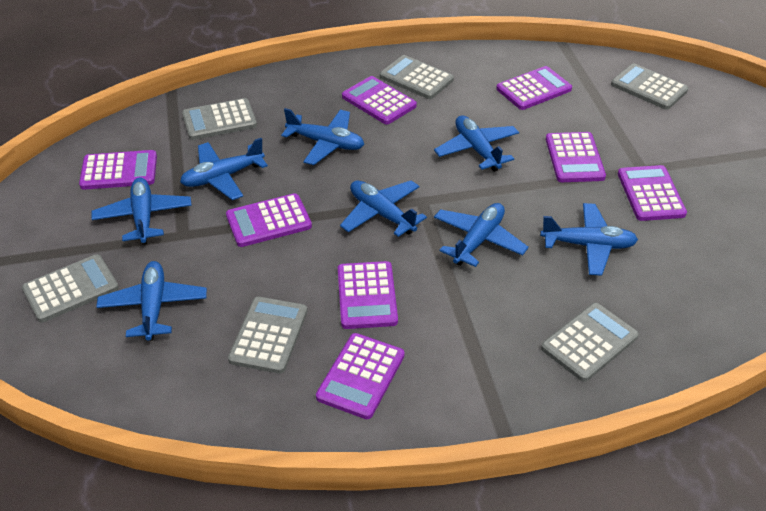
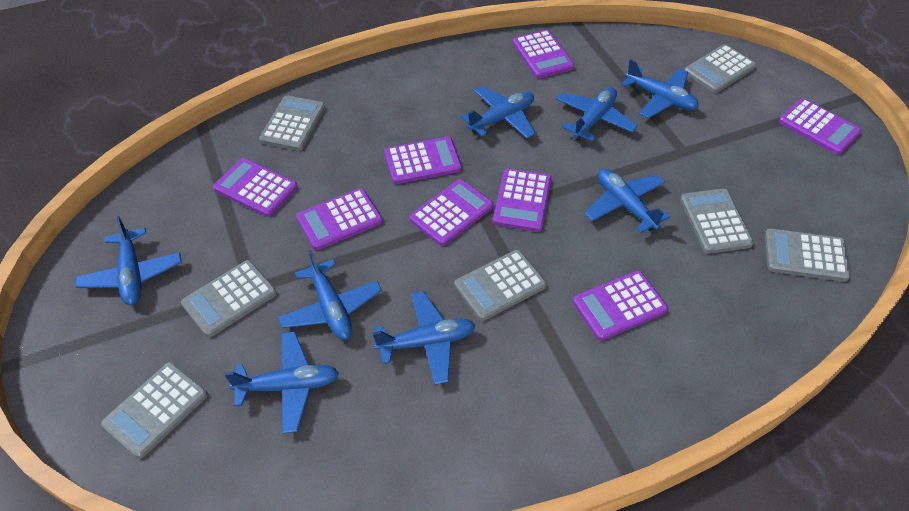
grey calculator: 6 -> 7

